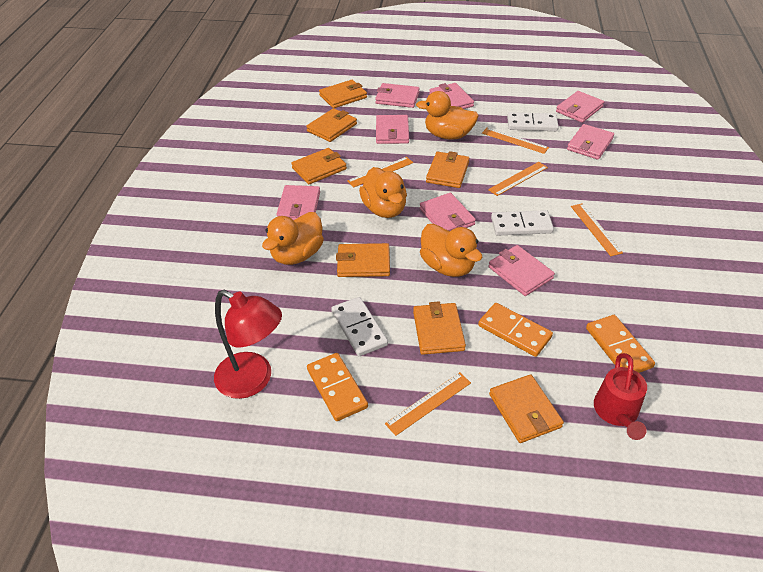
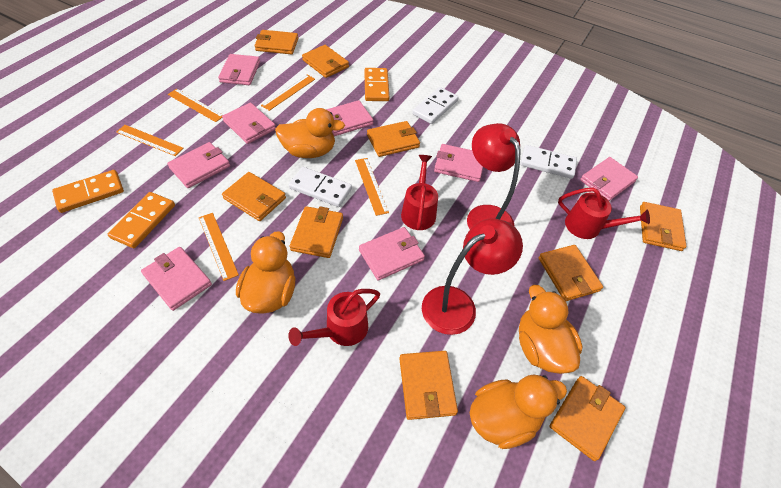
orange wallet: 7 -> 9
red lamp: 1 -> 2
red watering can: 1 -> 3

